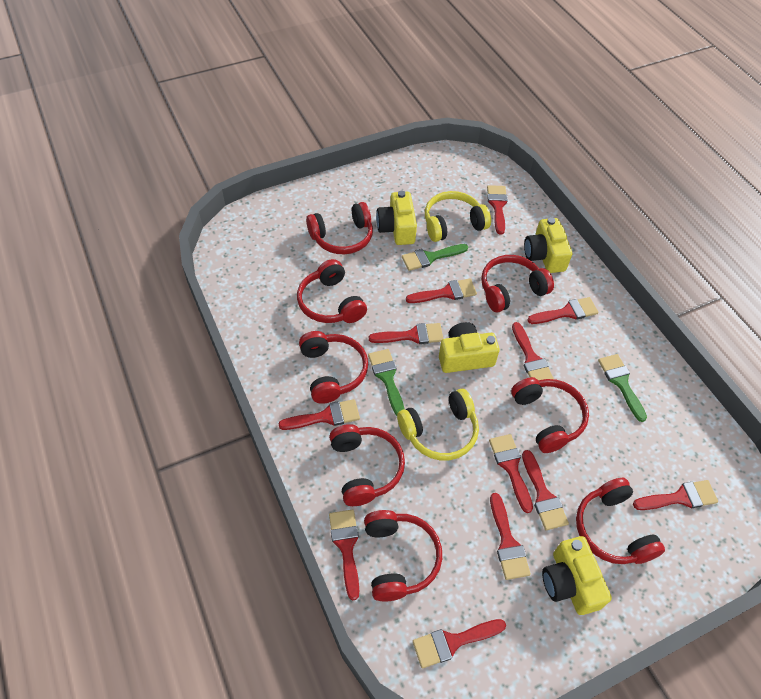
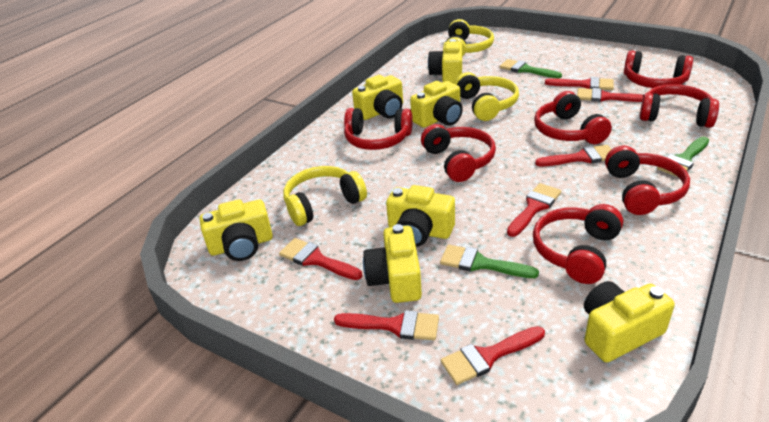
red brush: 12 -> 7
red headphones: 8 -> 7
yellow camera: 4 -> 7
yellow headphones: 2 -> 3

